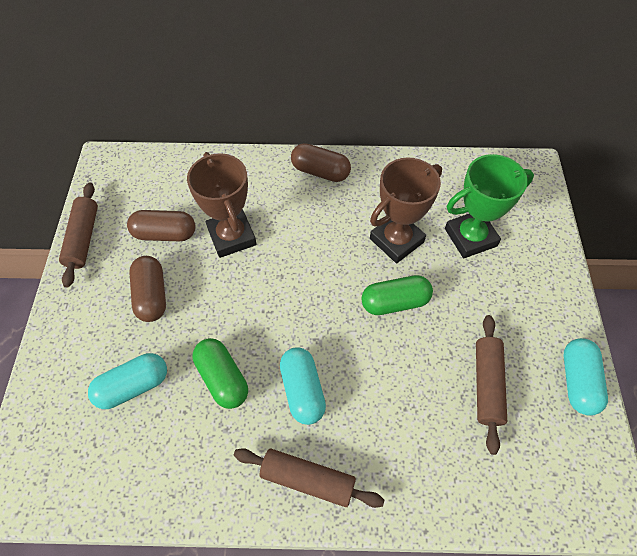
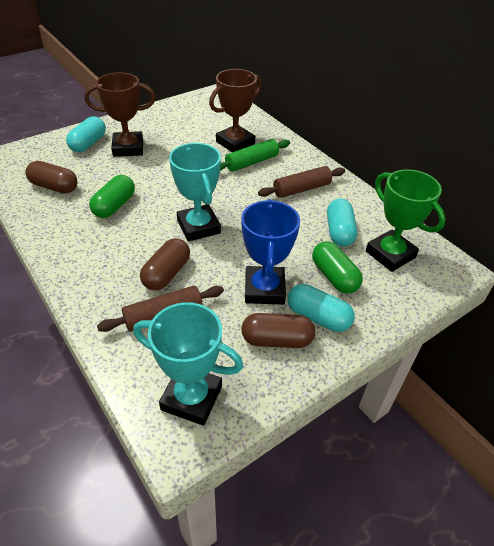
blue trophy: 0 -> 1
brown rolling pin: 3 -> 2
green rolling pin: 0 -> 1
turquoise trophy: 0 -> 2

